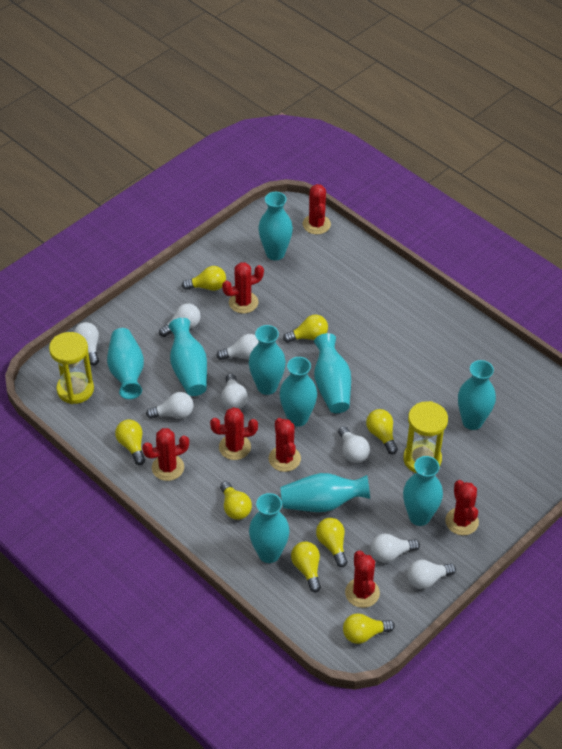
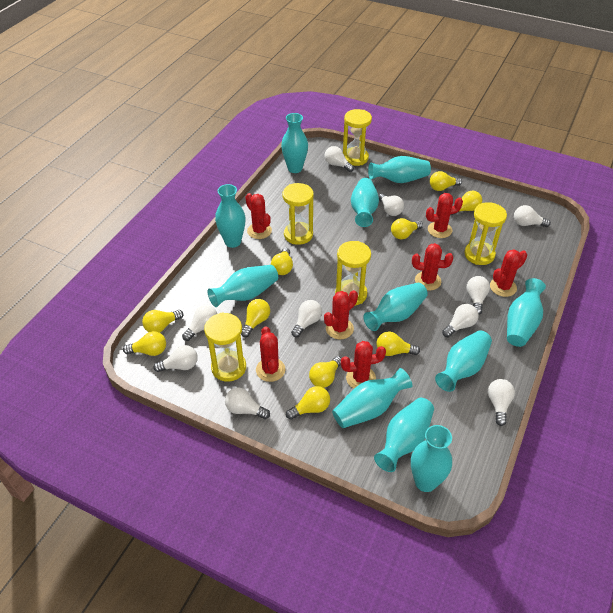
turquoise vase: 10 -> 11
white light bulb: 8 -> 10
yellow hourglass: 2 -> 5
yellow light bulb: 8 -> 10

